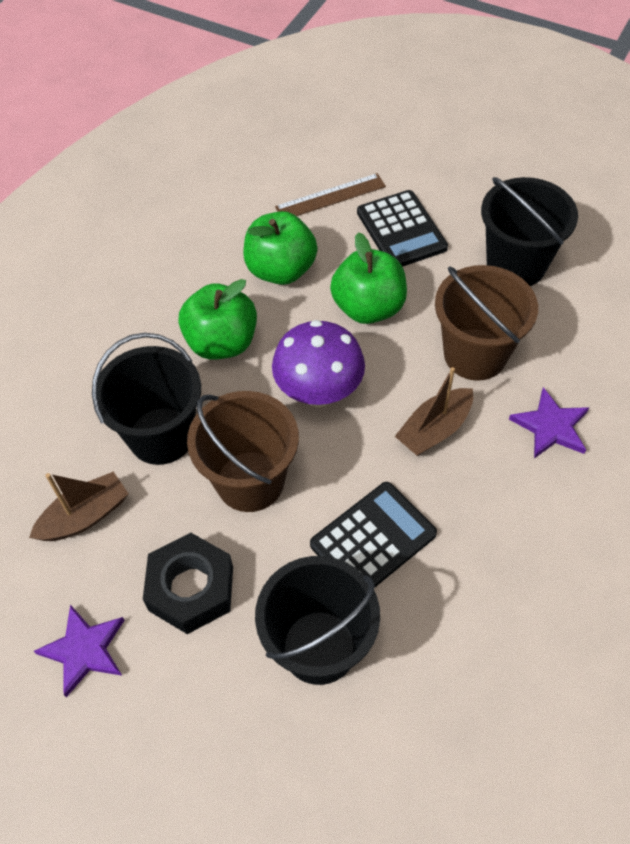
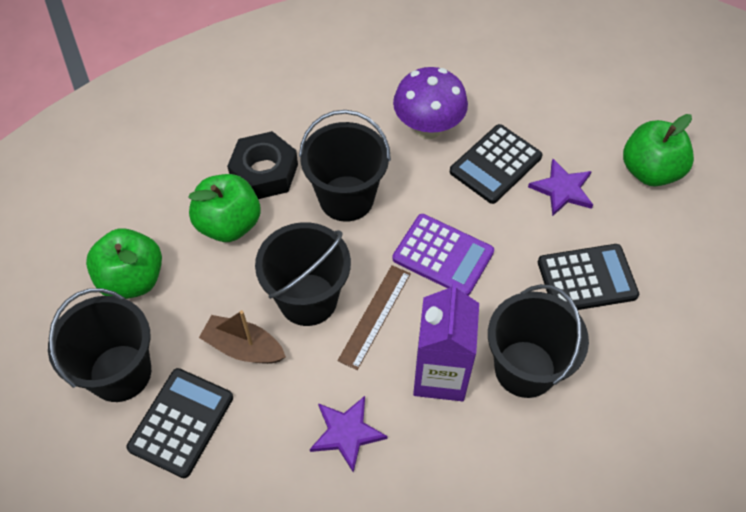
black bucket: 3 -> 4
black calculator: 2 -> 3
brown boat: 2 -> 1
brown bucket: 2 -> 0
purple calculator: 0 -> 1
purple carton: 0 -> 1

